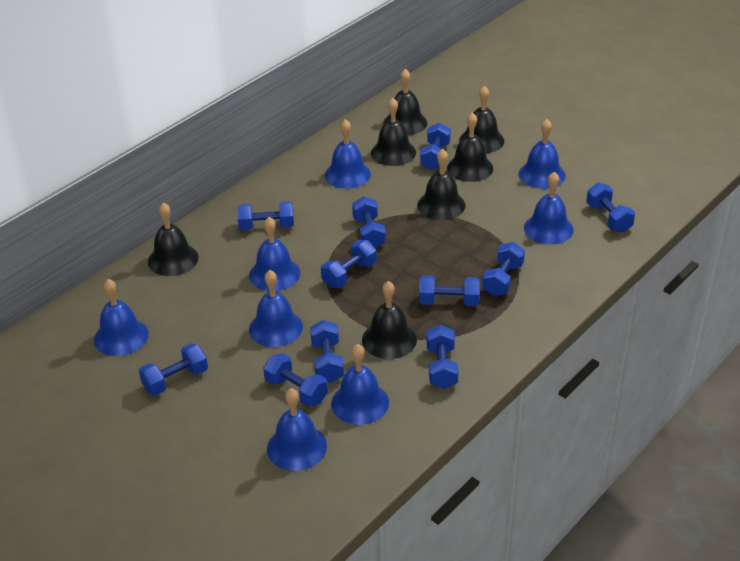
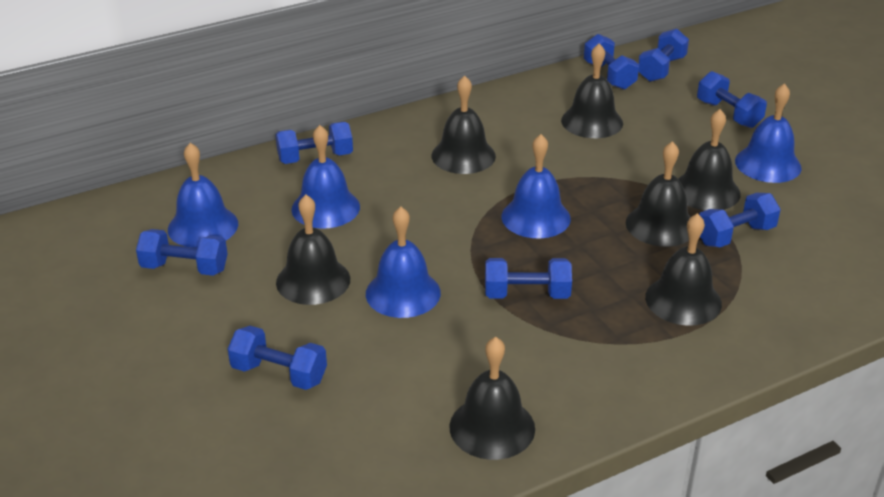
blue bell: 8 -> 5
blue dumbbell: 11 -> 8

